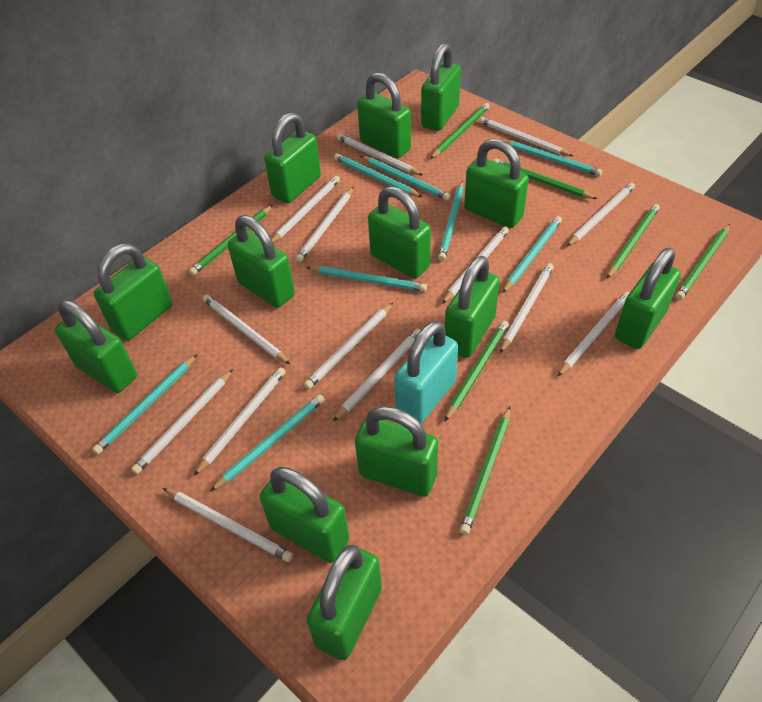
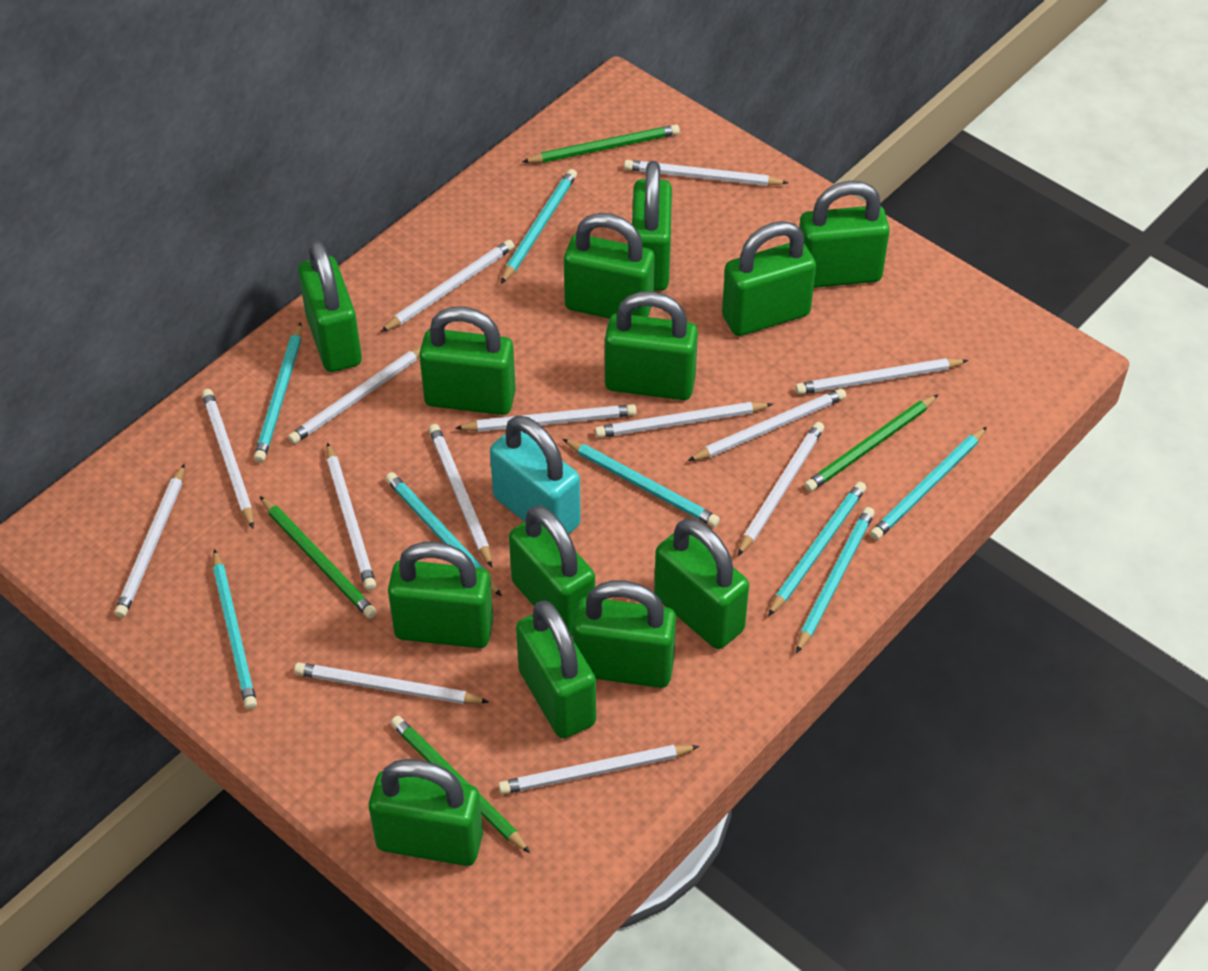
green pencil: 7 -> 4

